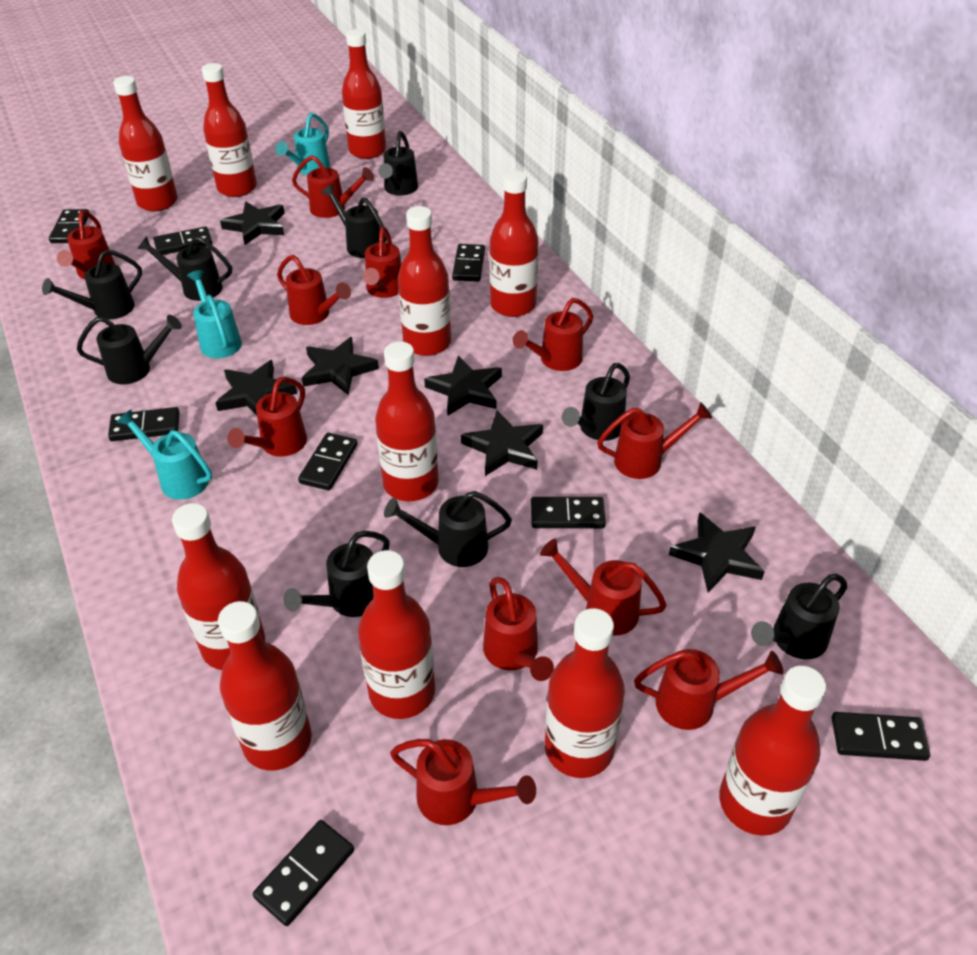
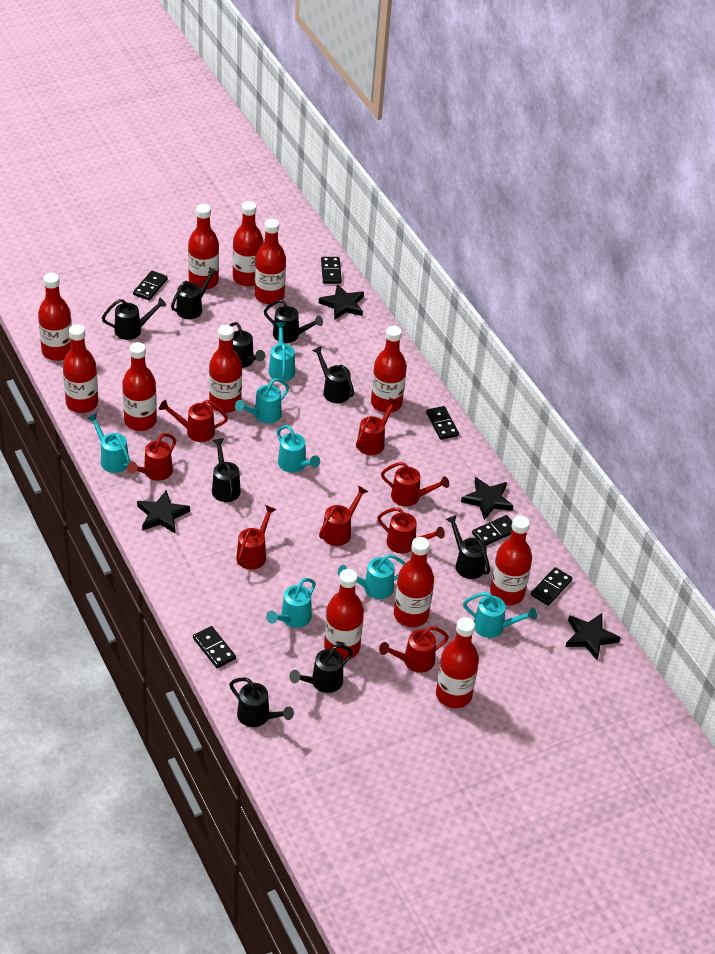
black domino: 8 -> 6
black star: 6 -> 4
red bottle: 11 -> 12
red watering can: 11 -> 8
turquoise watering can: 3 -> 7

